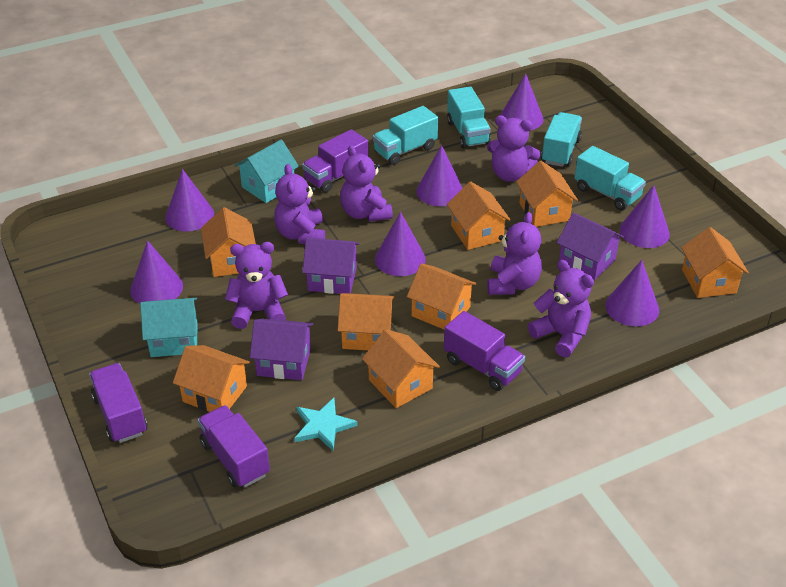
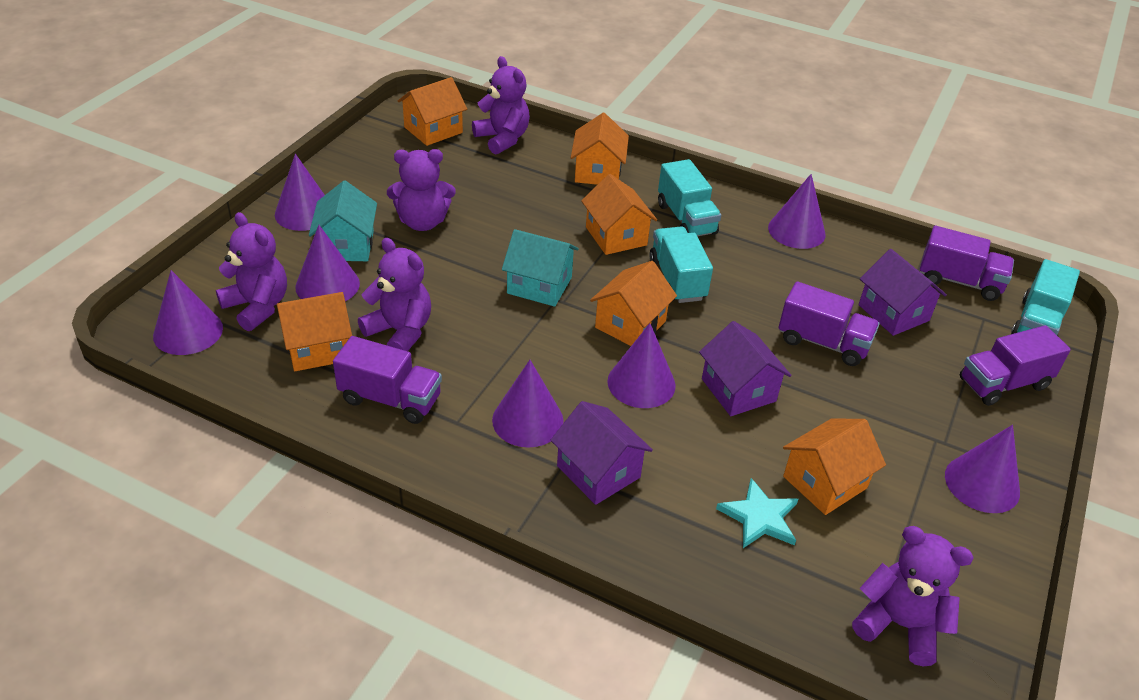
orange house: 8 -> 6
purple teddy bear: 6 -> 5
turquoise truck: 4 -> 3

